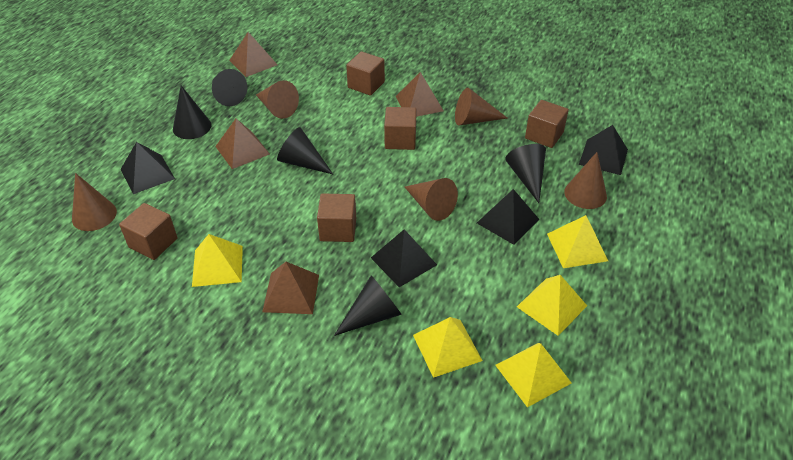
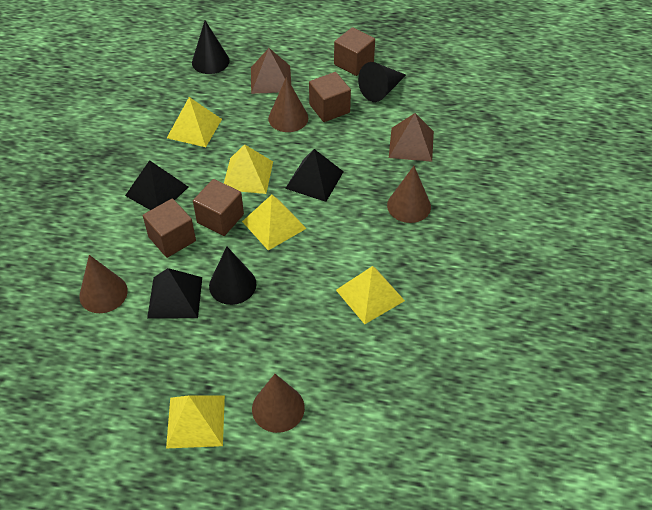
black cone: 5 -> 3
black pyramid: 4 -> 3
brown cone: 5 -> 4
brown cube: 5 -> 4
brown pyramid: 4 -> 2

